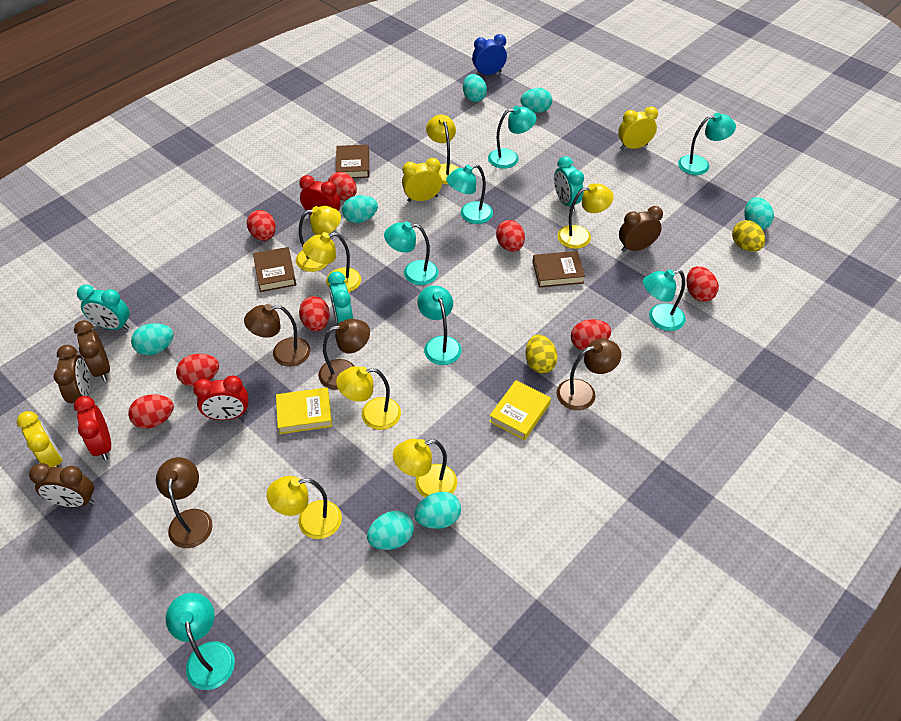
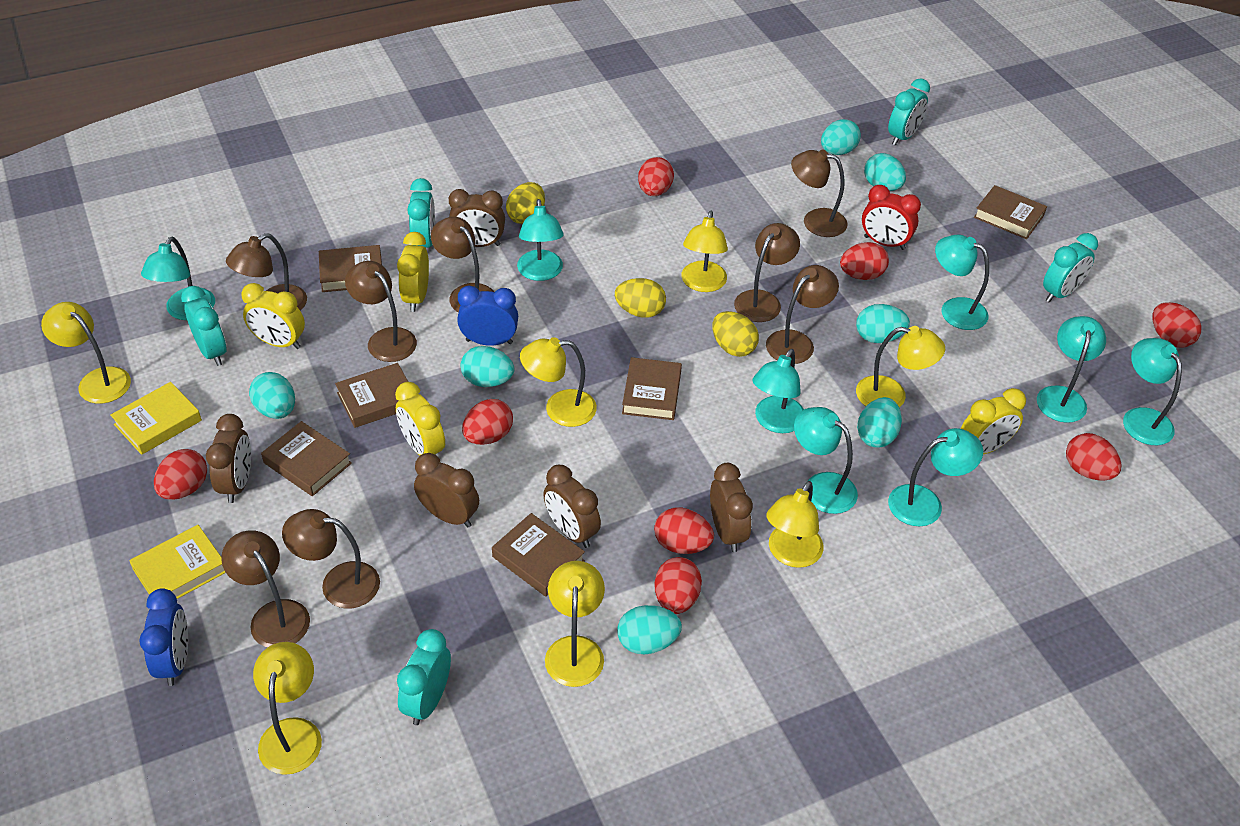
blue clock: 1 -> 2
brown book: 3 -> 6
brown clock: 4 -> 5
brown lamp: 4 -> 8
red clock: 3 -> 1
turquoise clock: 3 -> 5
turquoise lamp: 7 -> 8
yellow clock: 3 -> 4
yellow egg: 2 -> 3

